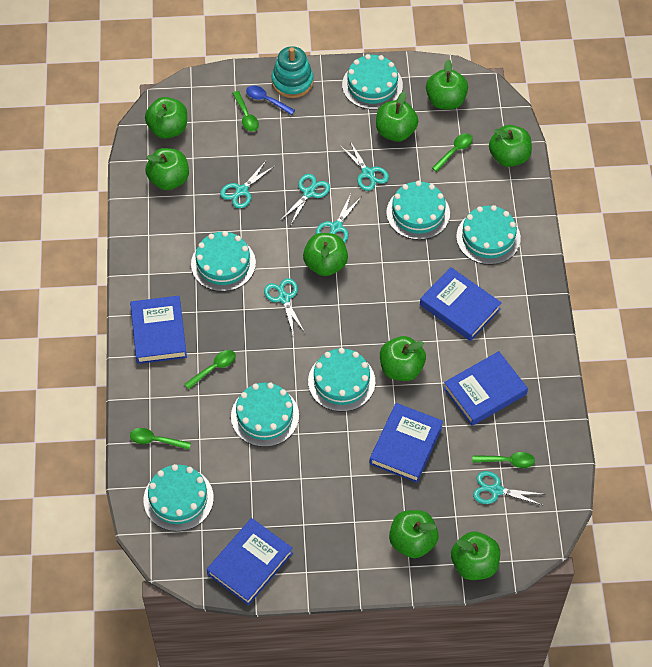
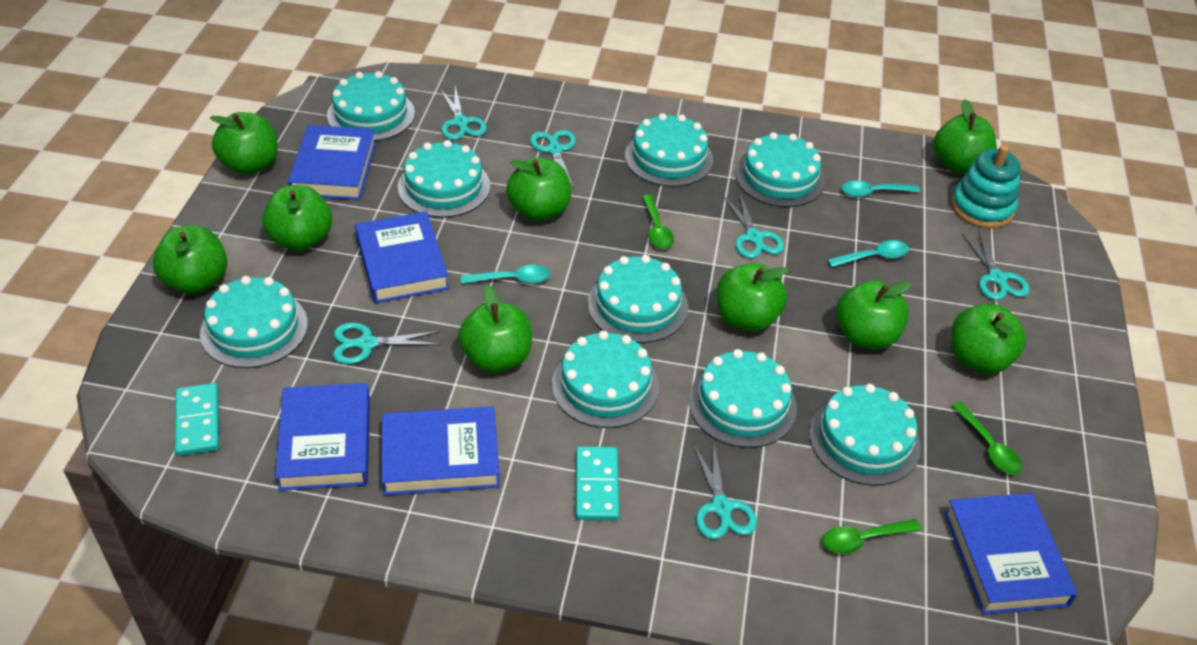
blue spoon: 1 -> 0
green spoon: 5 -> 3
turquoise cake: 7 -> 9
turquoise domino: 0 -> 2
turquoise spoon: 0 -> 3

